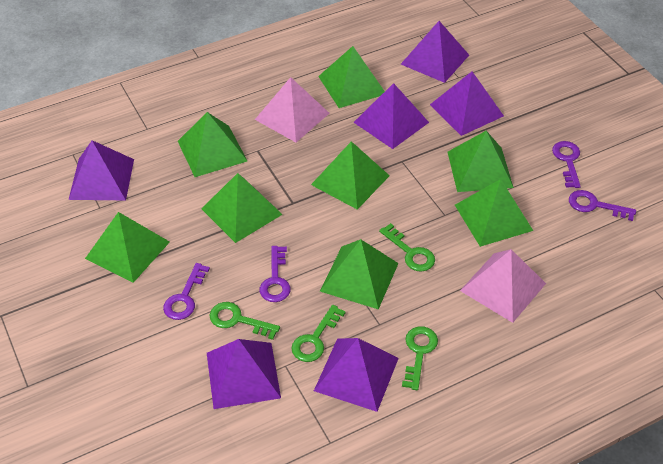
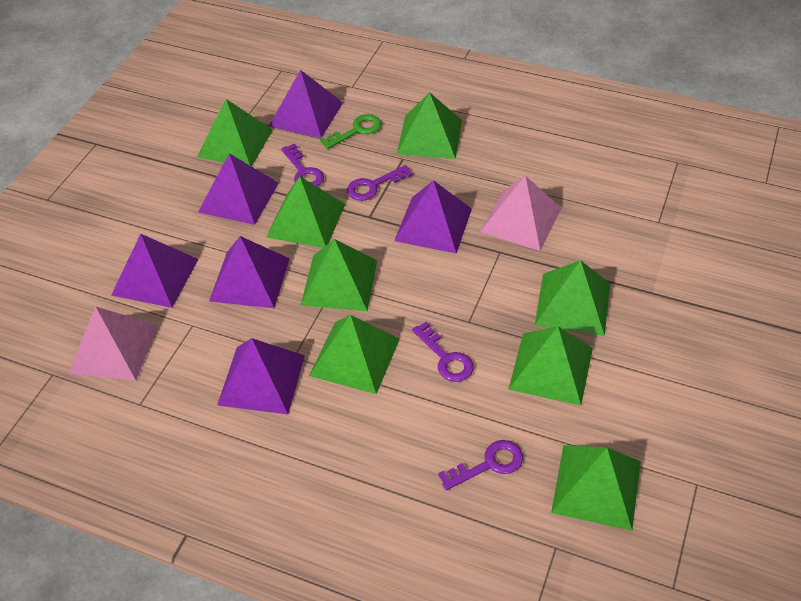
green key: 4 -> 1

